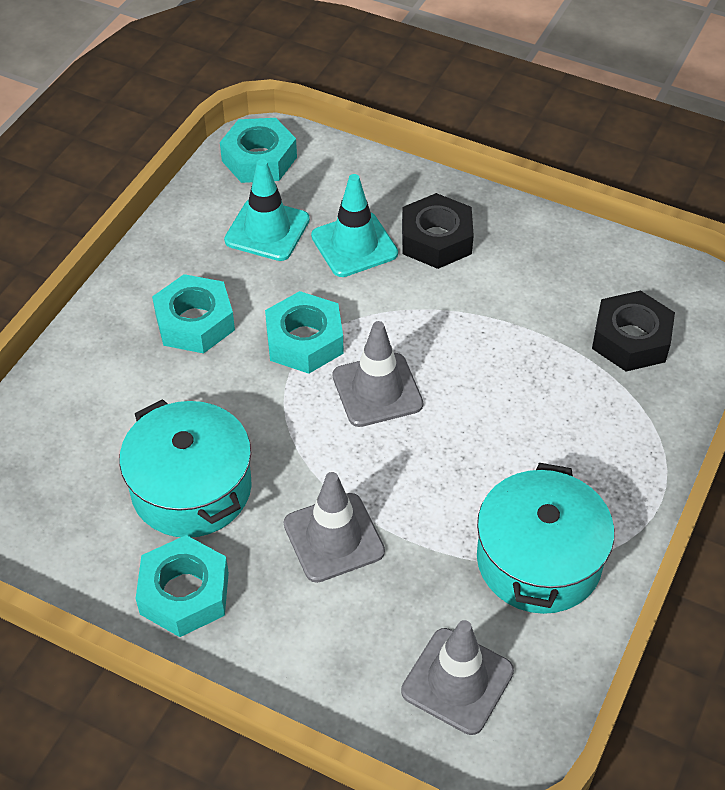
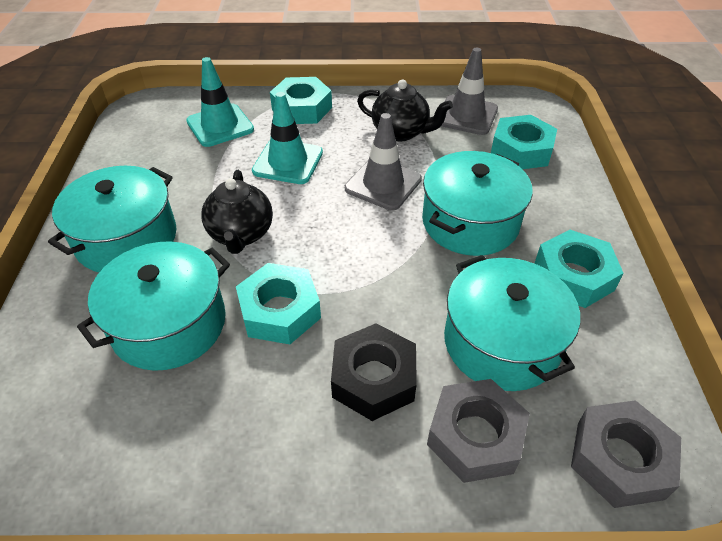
black nut: 2 -> 1
black teapot: 0 -> 2
grey nut: 0 -> 2
grey traffic cone: 3 -> 2
turquoise pot: 2 -> 4

